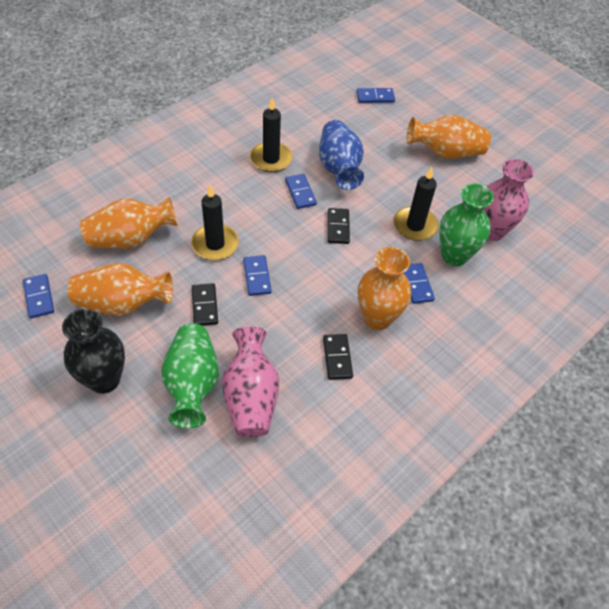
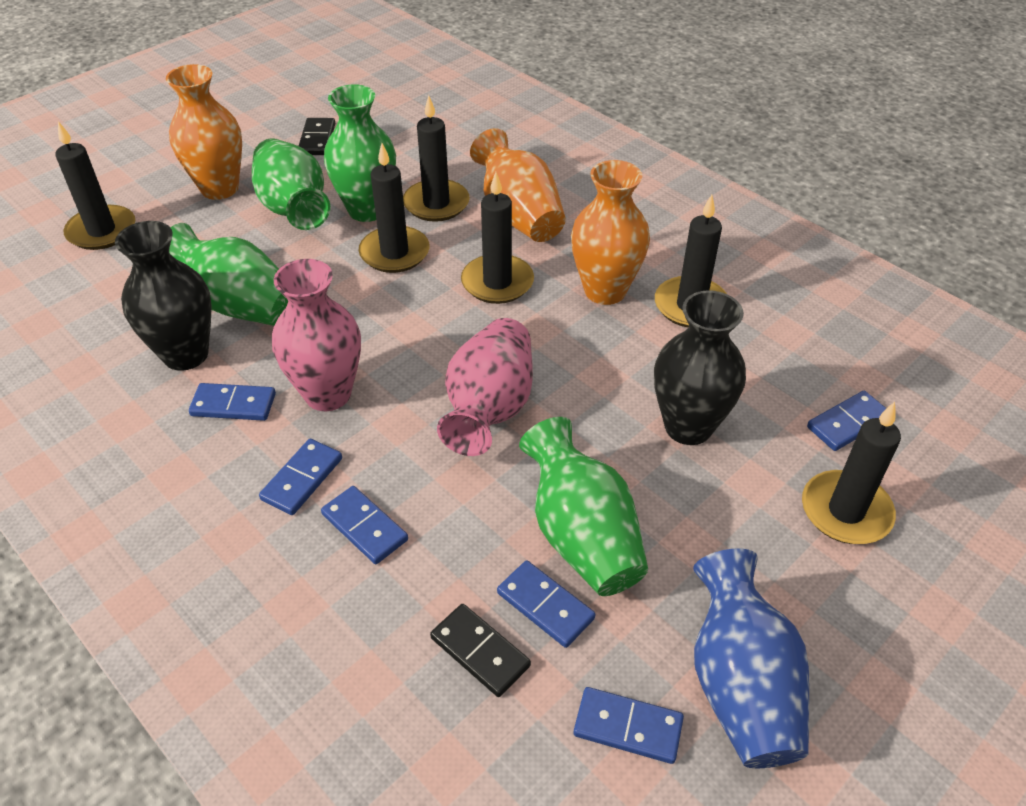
black candle: 3 -> 6
black domino: 3 -> 2
black vase: 1 -> 2
blue domino: 5 -> 6
green vase: 2 -> 4
orange vase: 4 -> 3

